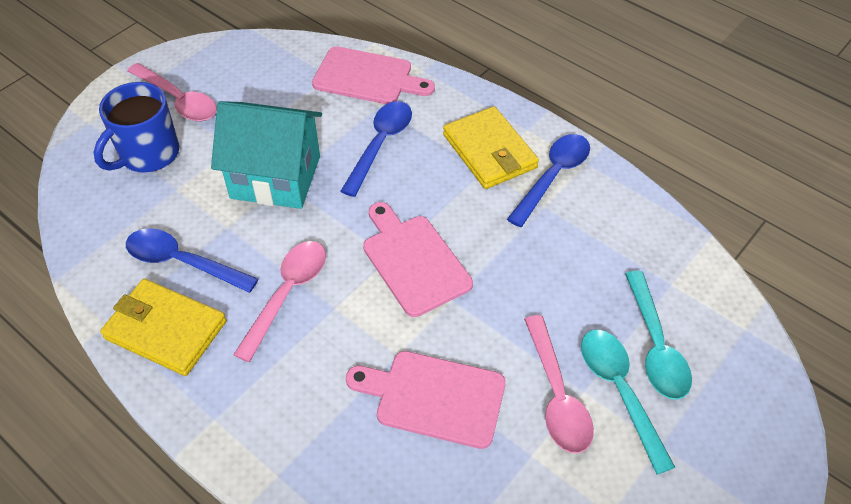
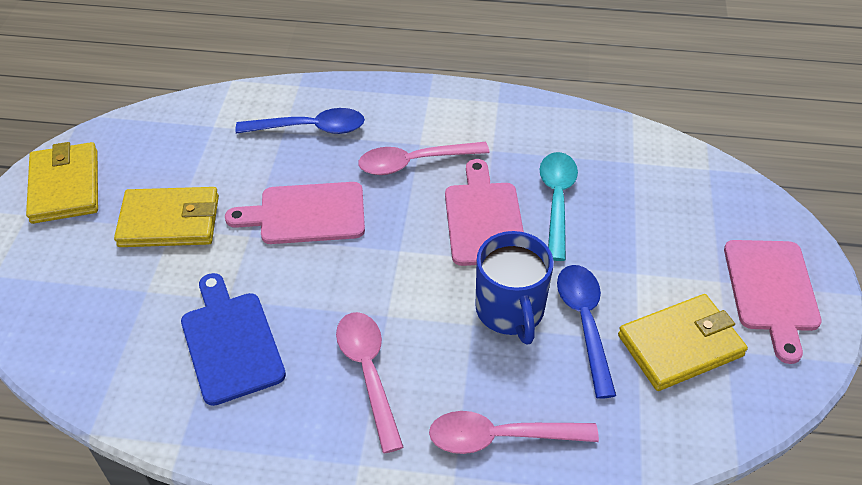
blue cutting board: 0 -> 1
blue spoon: 3 -> 2
turquoise house: 1 -> 0
turquoise spoon: 2 -> 1
yellow wallet: 2 -> 3

